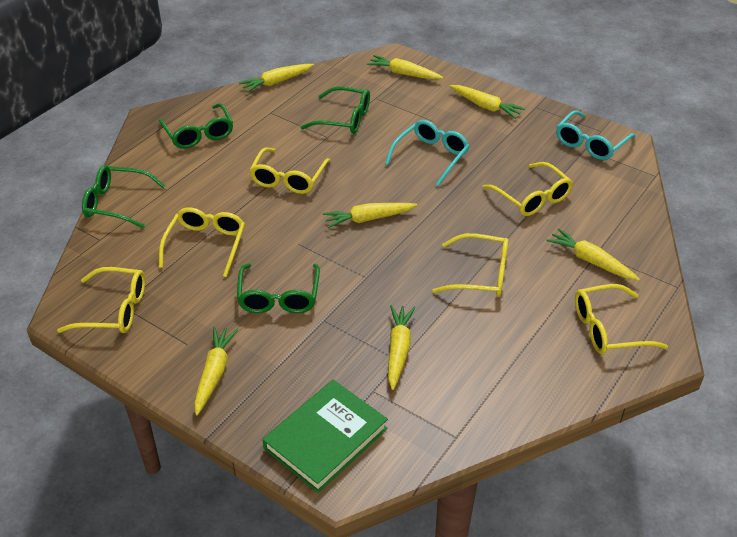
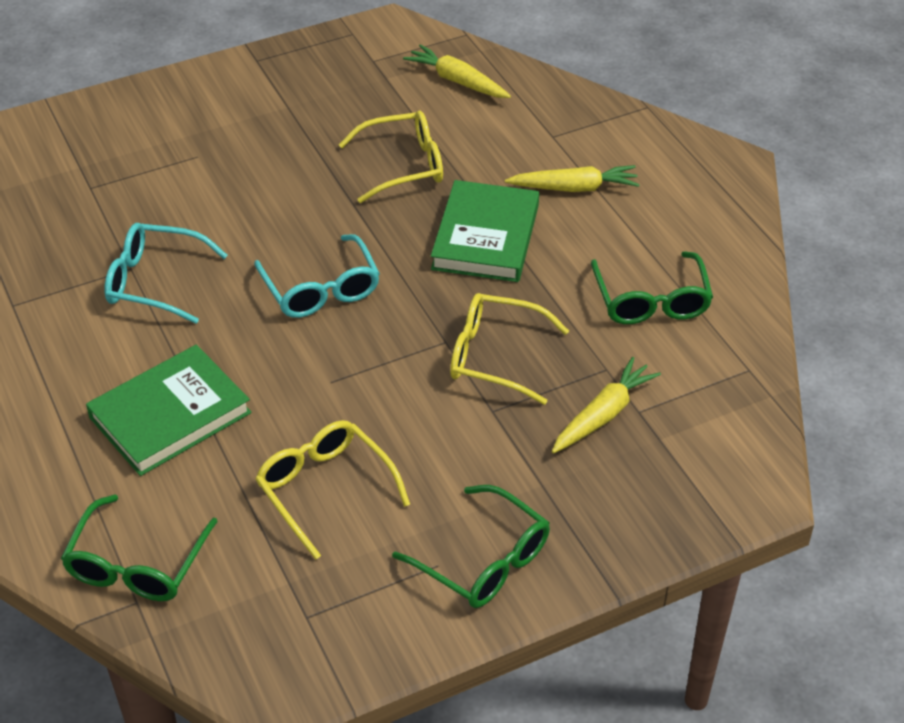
green book: 1 -> 2
green glasses: 4 -> 3
yellow carrot: 7 -> 3
yellow glasses: 6 -> 3

